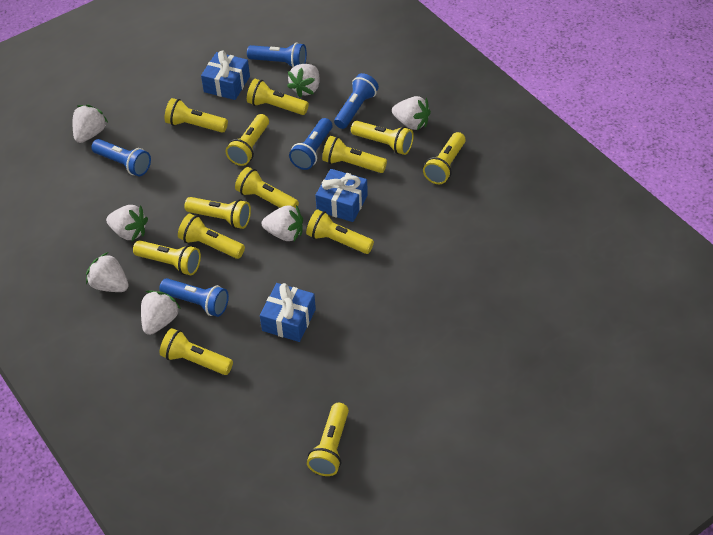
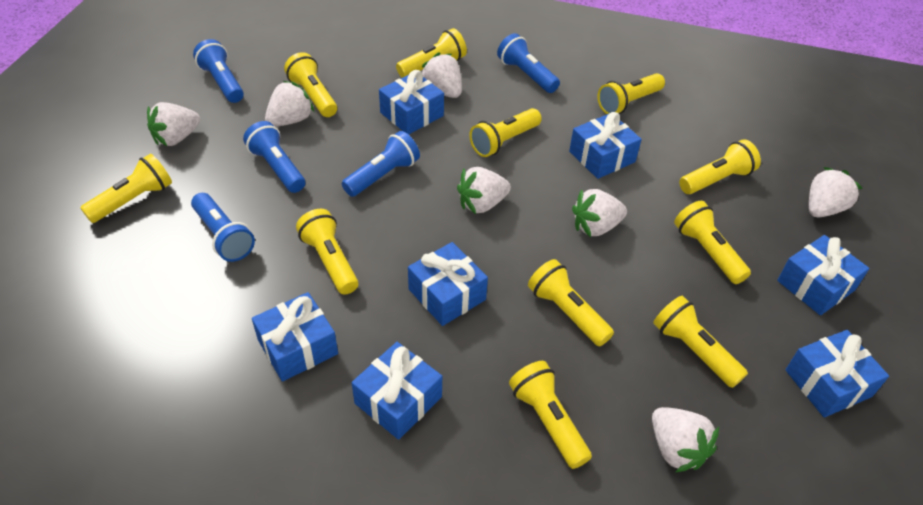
blue gift: 3 -> 7
yellow flashlight: 13 -> 11

